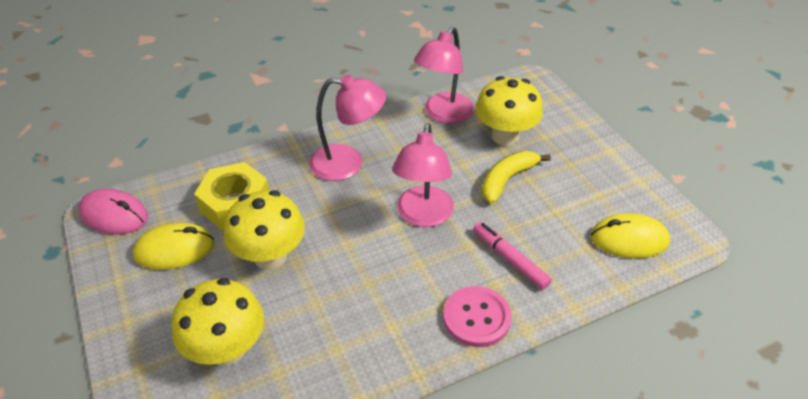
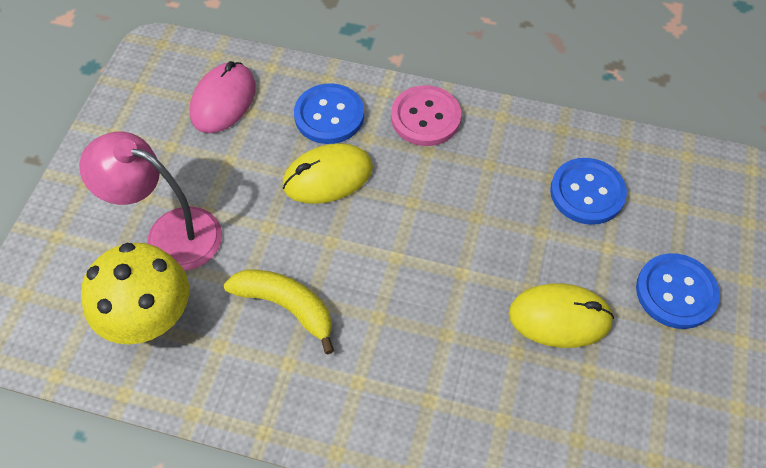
blue button: 0 -> 3
pink lamp: 3 -> 1
pink marker: 1 -> 0
yellow mushroom: 3 -> 1
yellow nut: 1 -> 0

